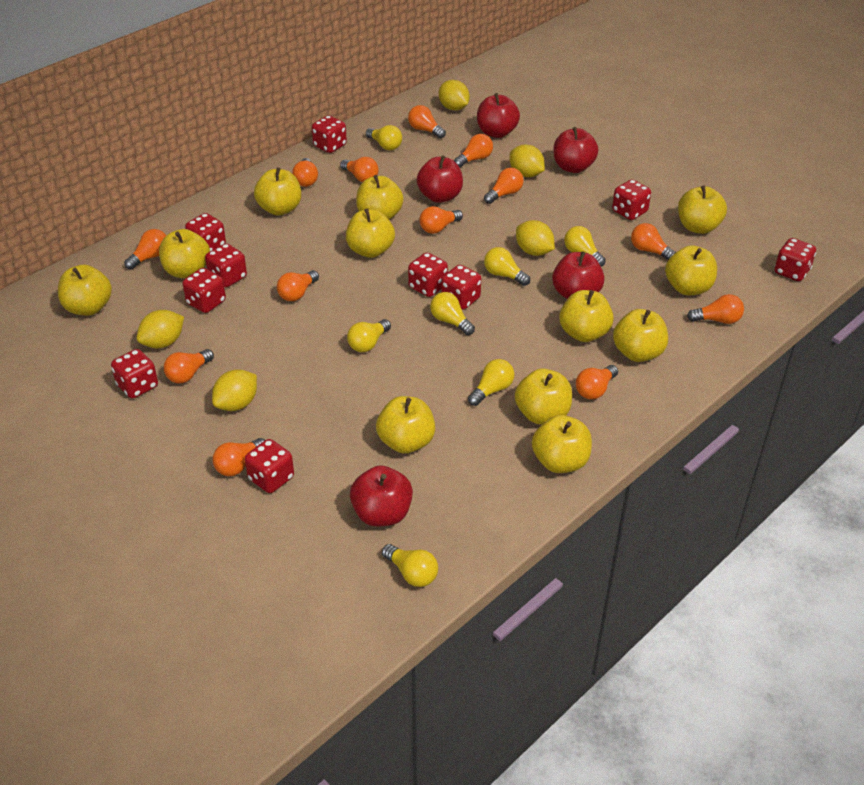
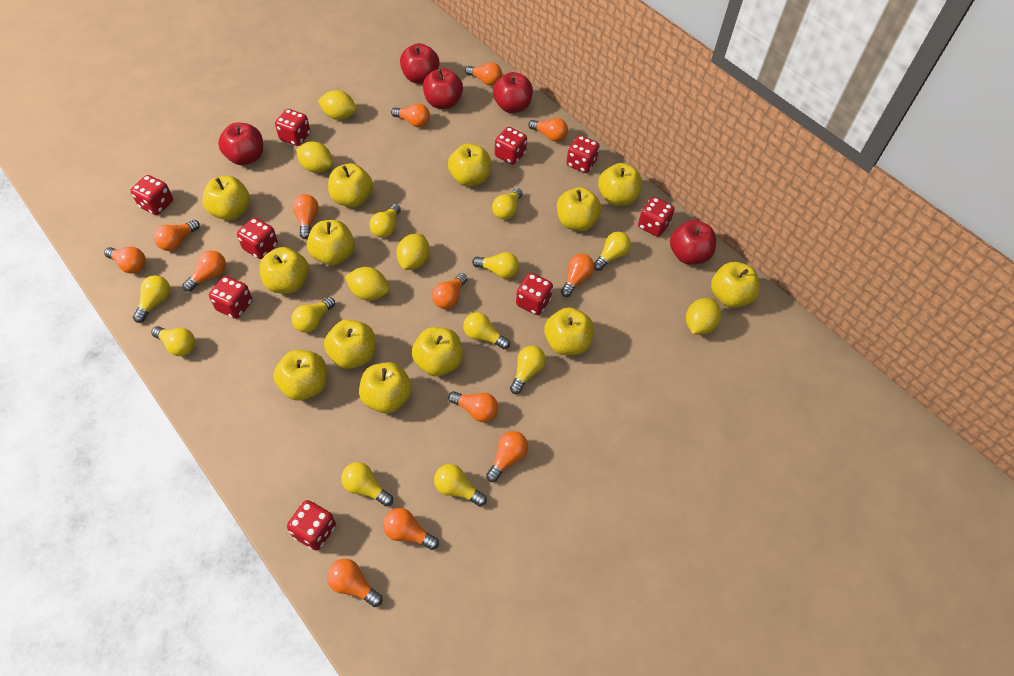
red dice: 10 -> 9
yellow apple: 12 -> 13
yellow light bulb: 7 -> 11

